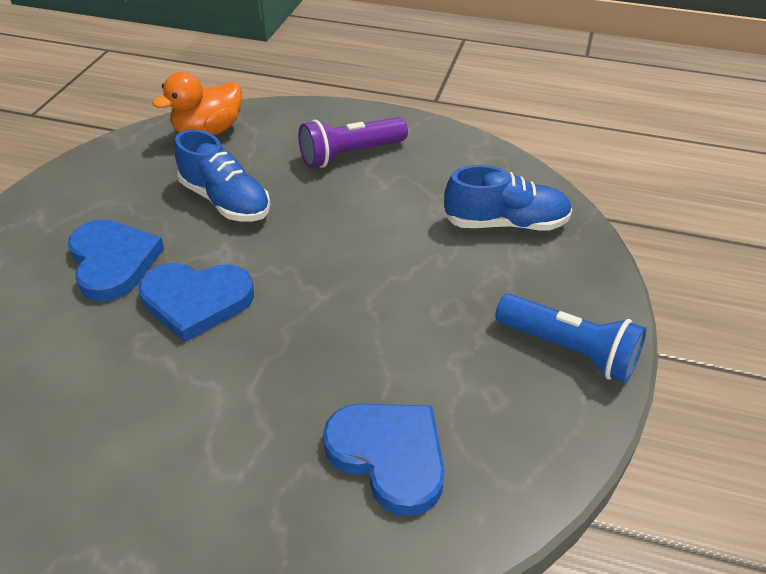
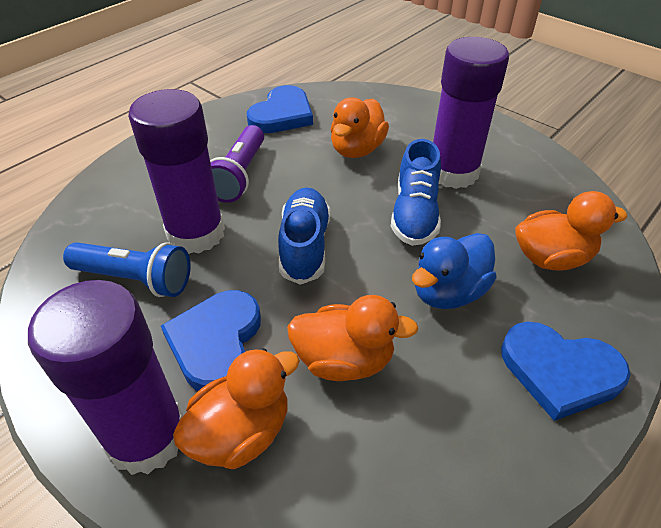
blue duck: 0 -> 1
orange duck: 1 -> 4
purple glue stick: 0 -> 3

